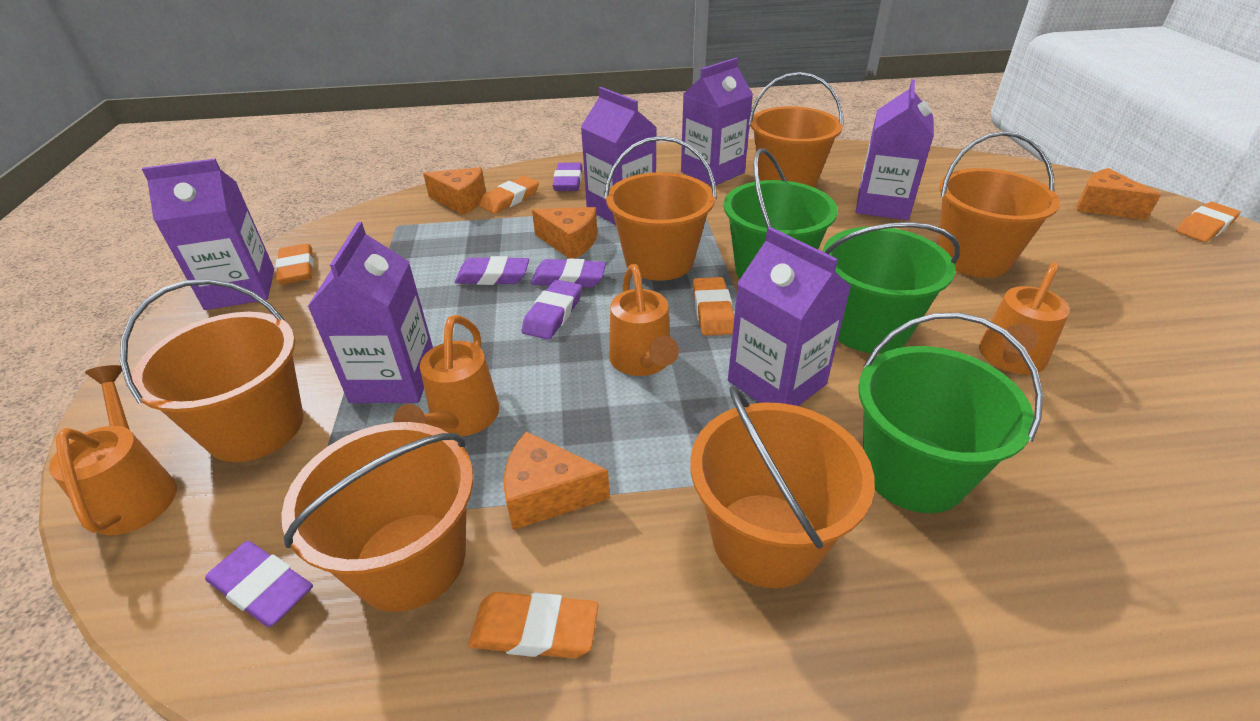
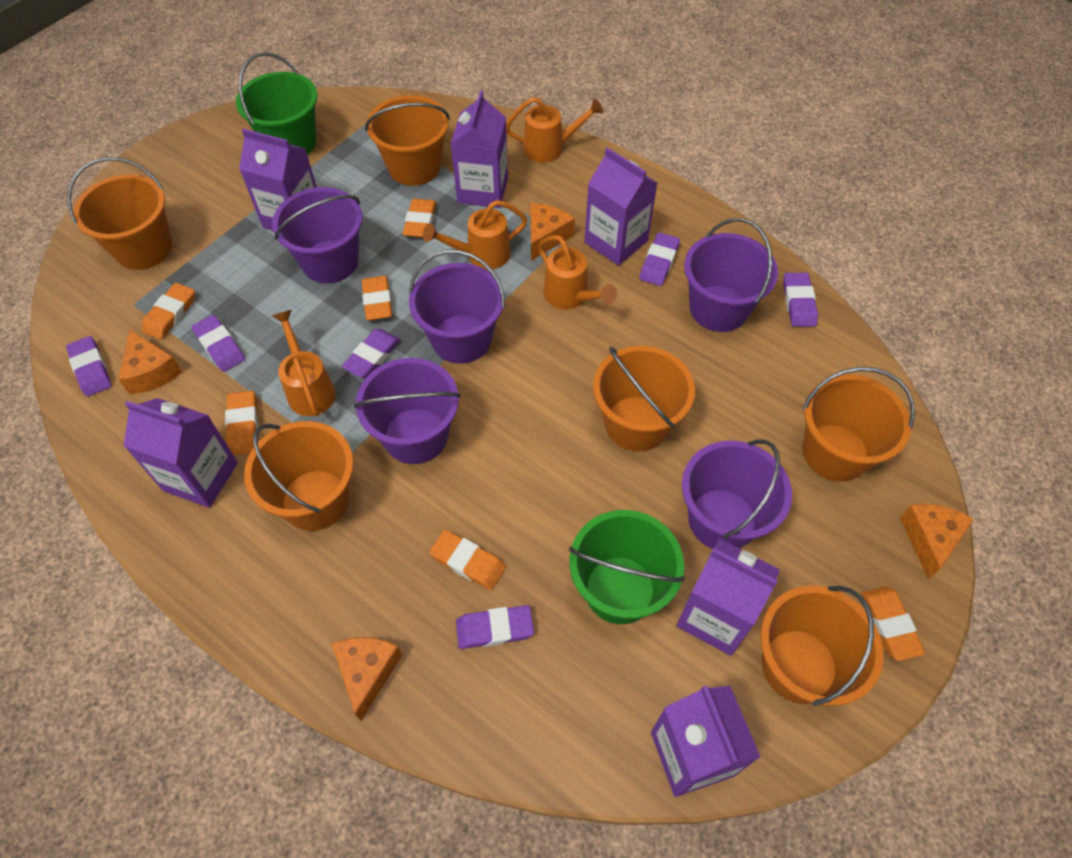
green bucket: 3 -> 2
orange eraser: 5 -> 6
purple bucket: 0 -> 5
purple eraser: 5 -> 6

